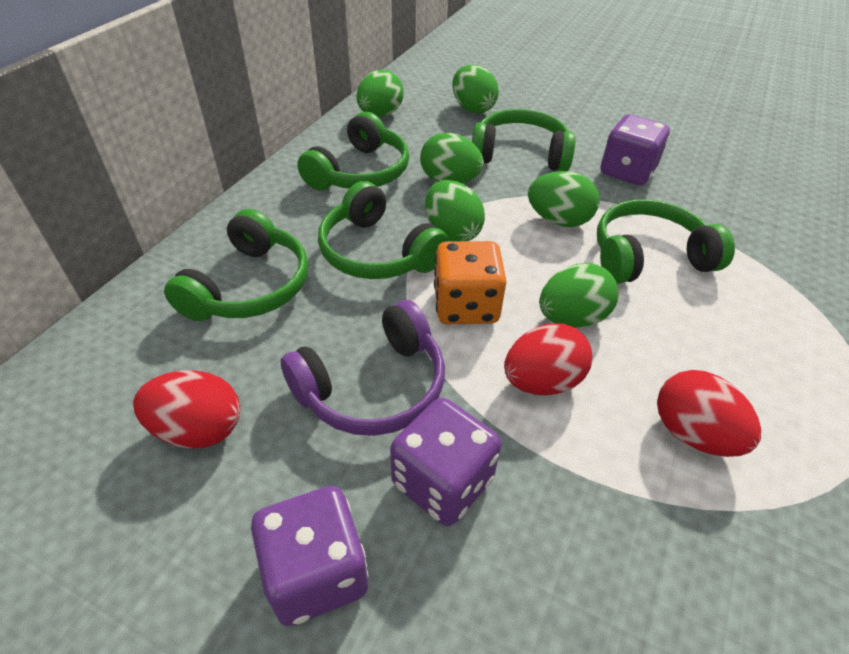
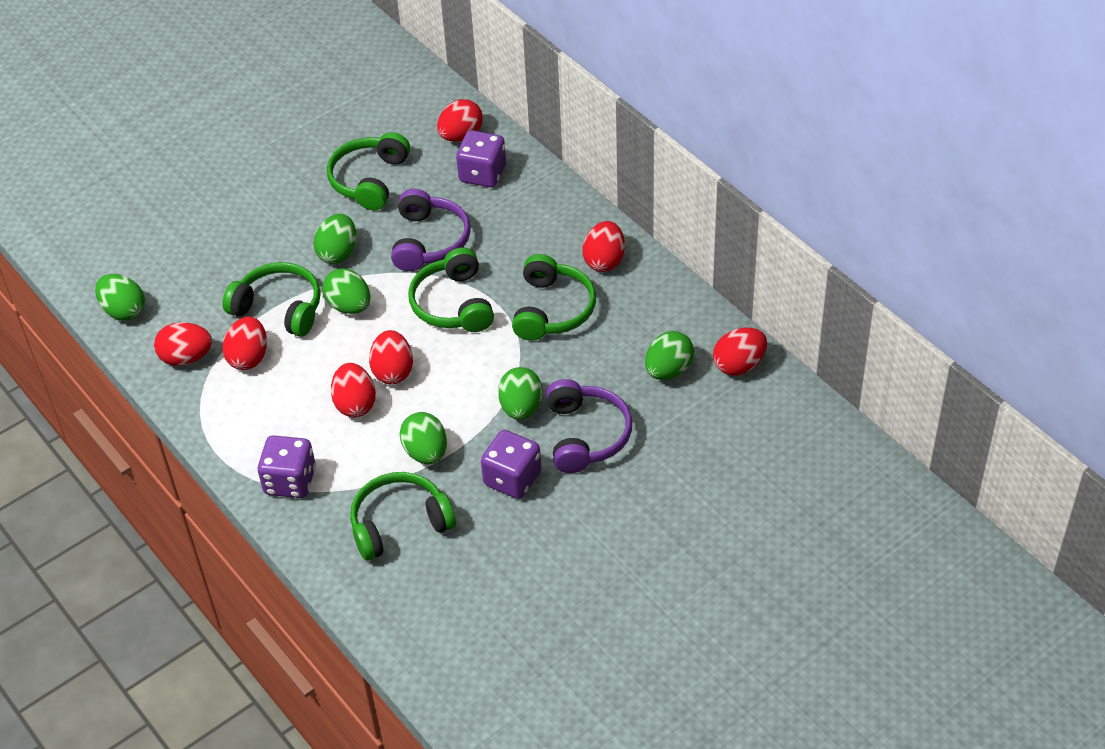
orange dice: 1 -> 0
purple headphones: 1 -> 2
red egg: 3 -> 7

